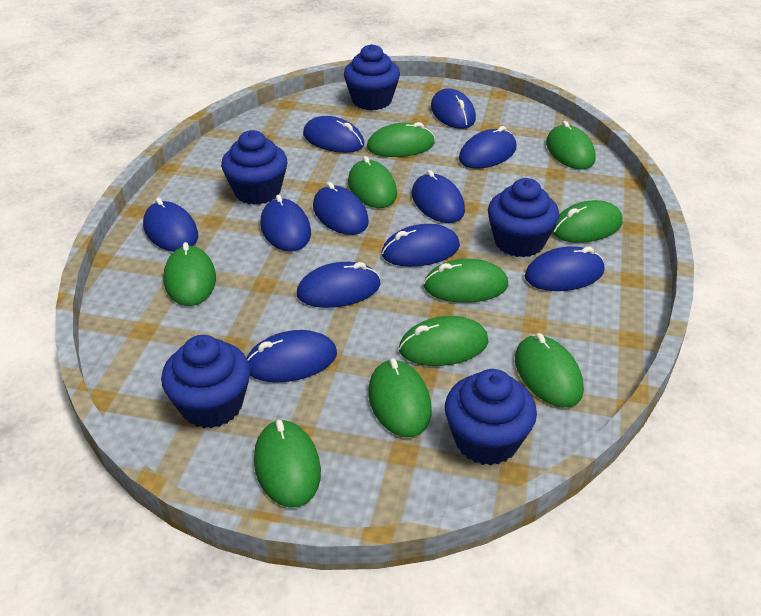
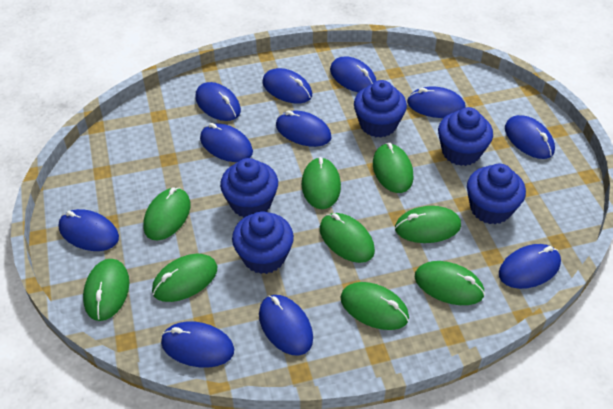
green mouse: 10 -> 9

